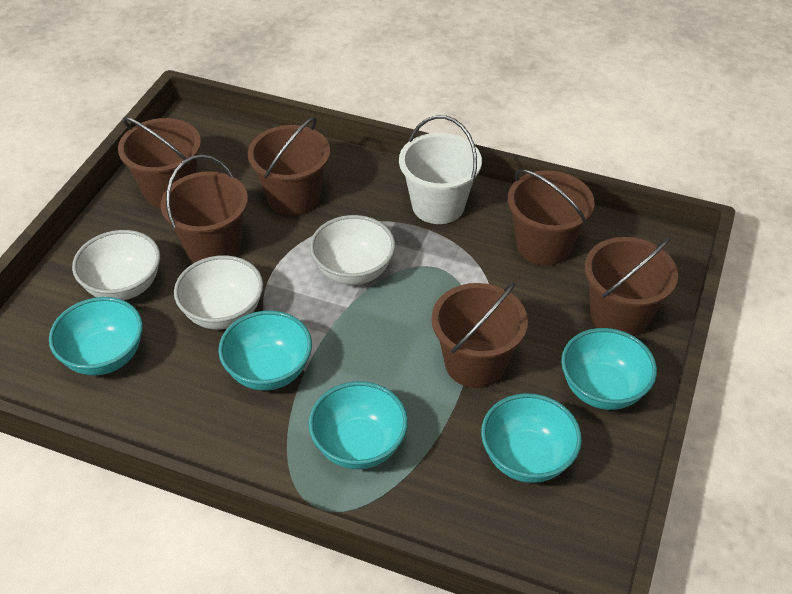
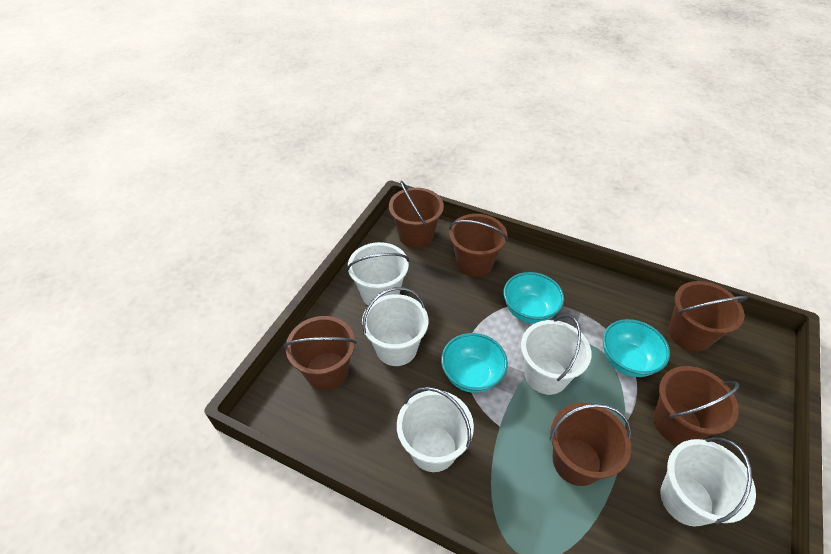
turquoise bowl: 5 -> 3
white bowl: 3 -> 0
white bucket: 1 -> 5

